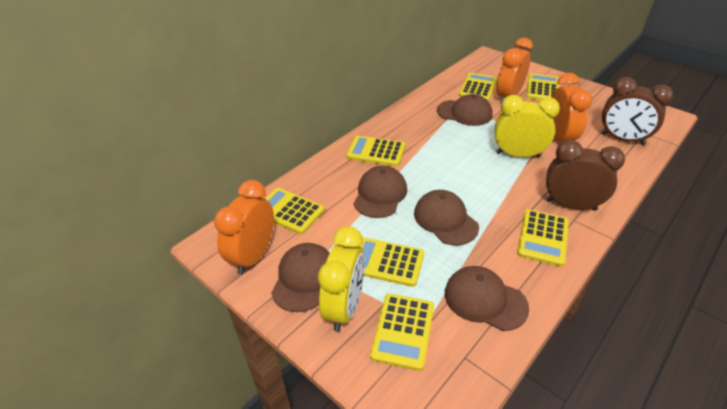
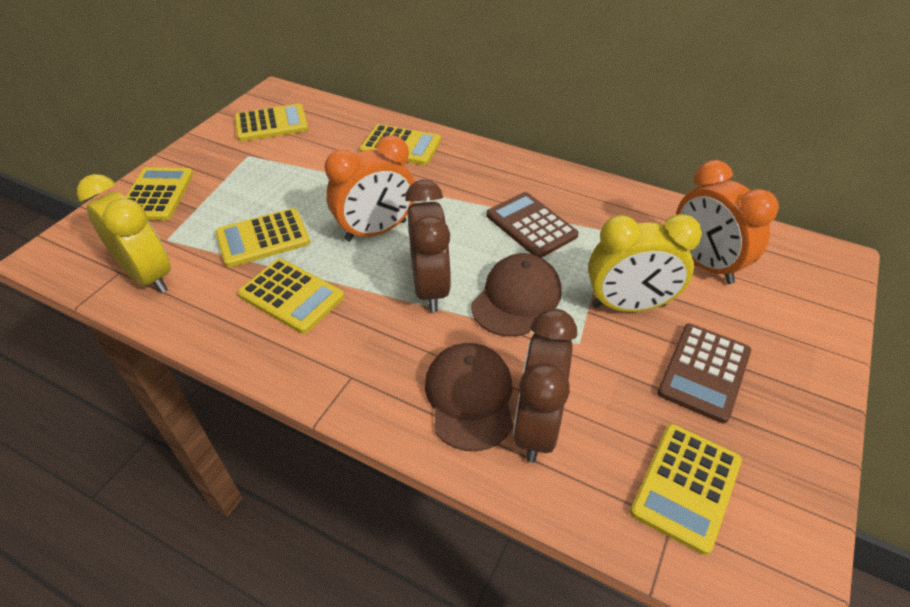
brown calculator: 0 -> 2
brown cap: 5 -> 2
orange clock: 3 -> 2
yellow calculator: 7 -> 6

